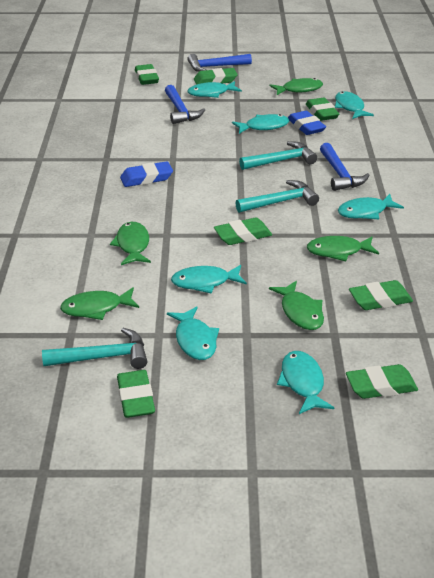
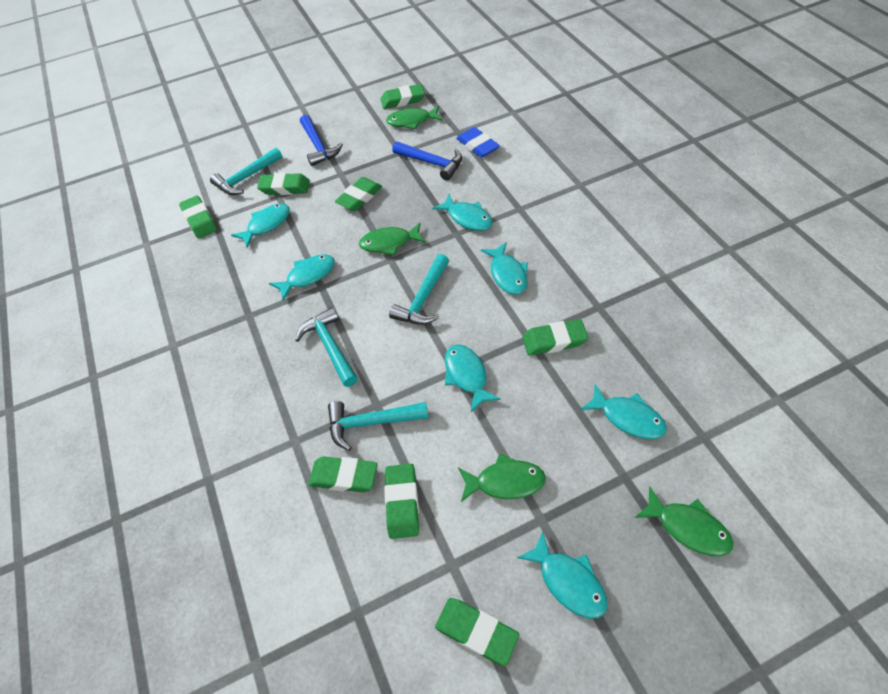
blue eraser: 2 -> 1
blue hammer: 3 -> 2
green eraser: 7 -> 8
green fish: 5 -> 4
turquoise hammer: 3 -> 4

